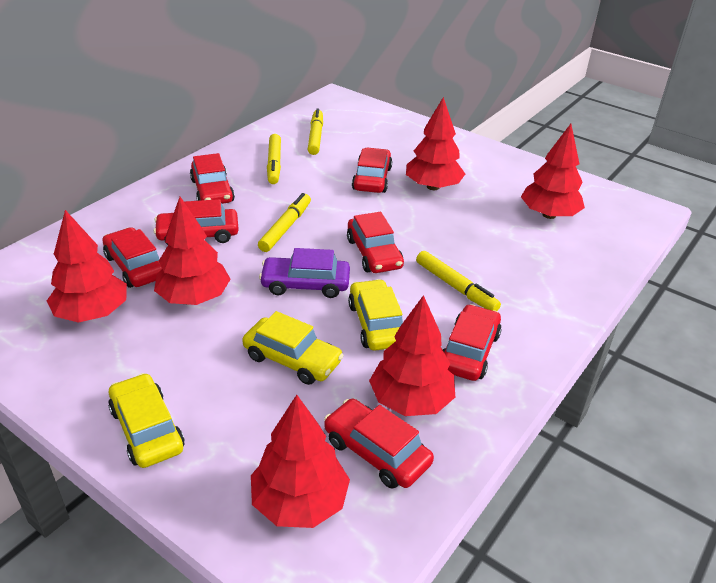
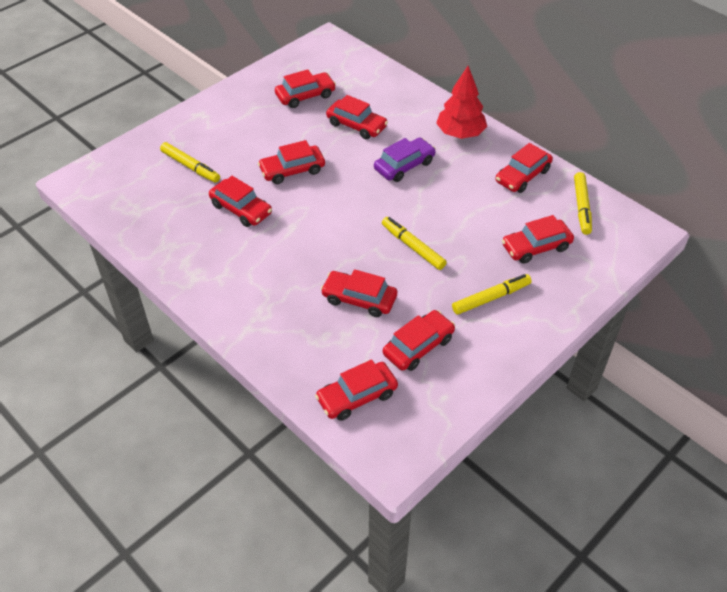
red car: 7 -> 9
red tree: 6 -> 1
yellow car: 3 -> 0

